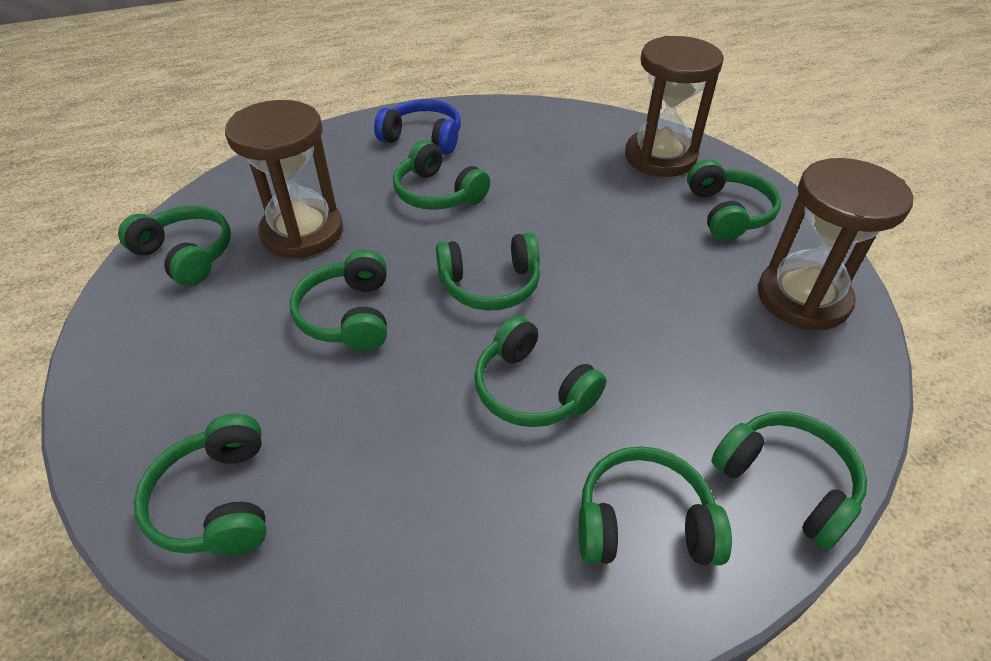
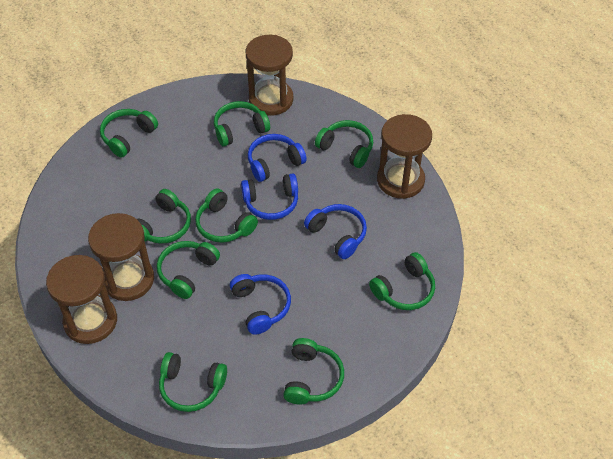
blue headphones: 1 -> 4
brown hourglass: 3 -> 4

